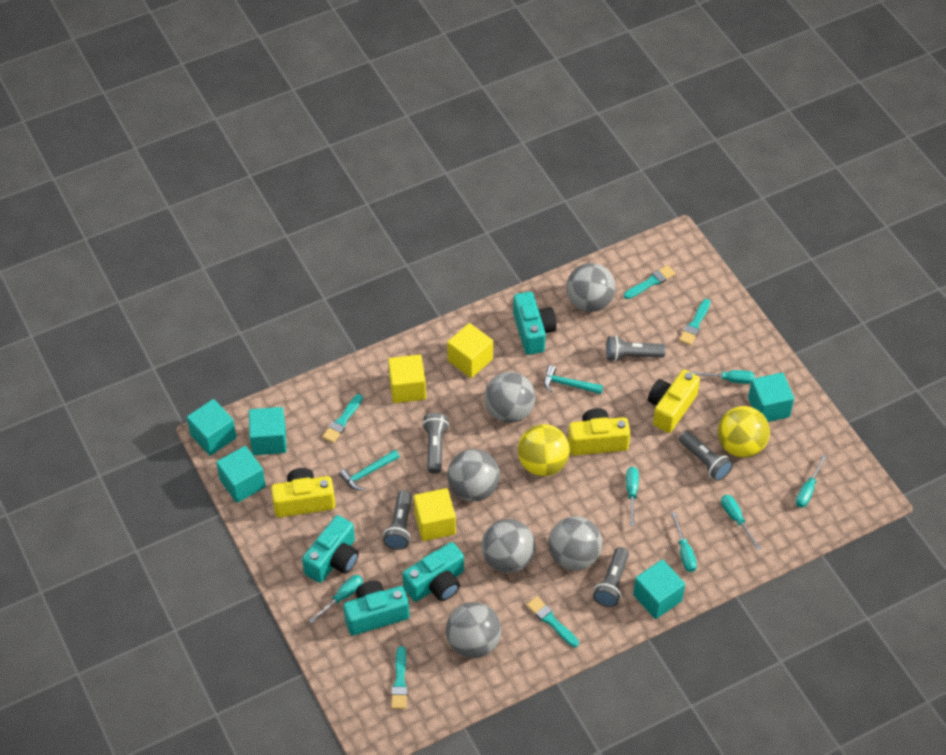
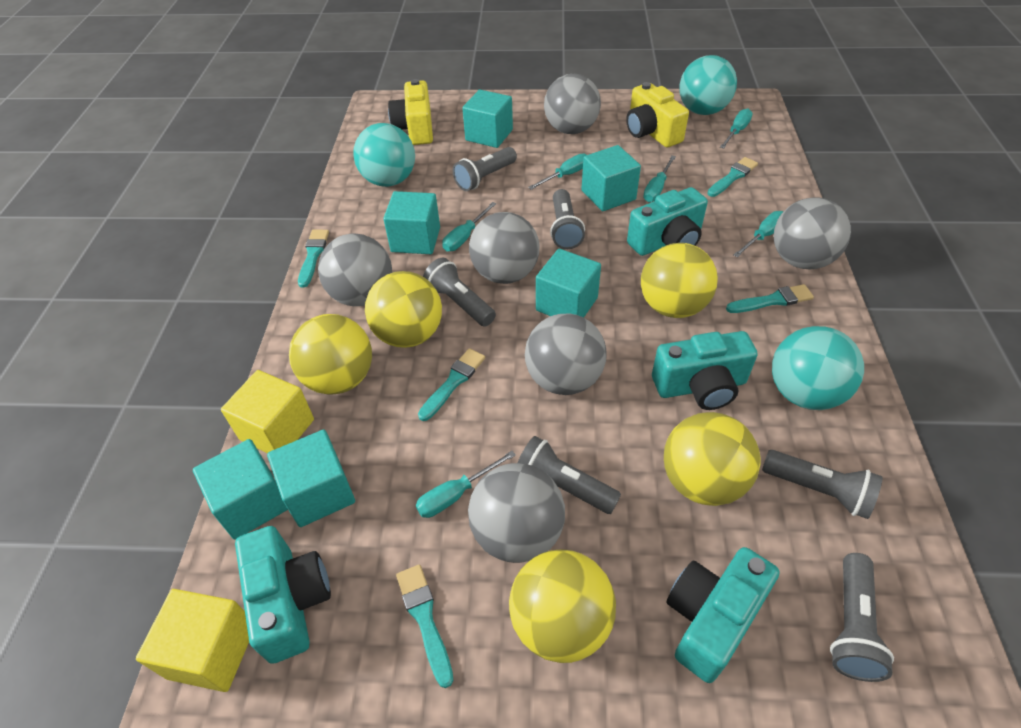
grey flashlight: 5 -> 6
turquoise ball: 0 -> 3
turquoise cube: 5 -> 6
turquoise hammer: 2 -> 0
yellow ball: 2 -> 5
yellow camera: 3 -> 2
yellow cube: 3 -> 2

